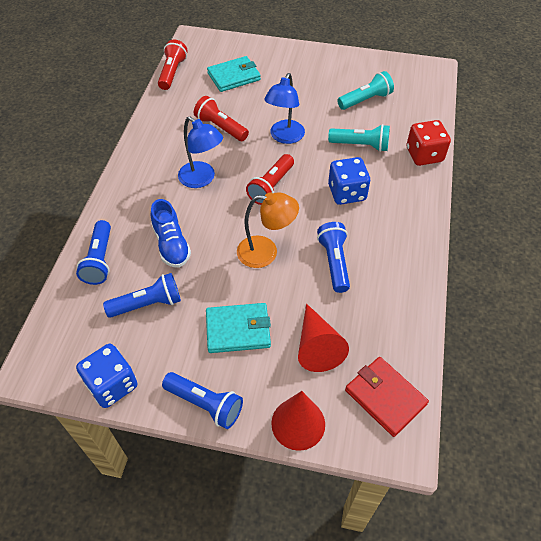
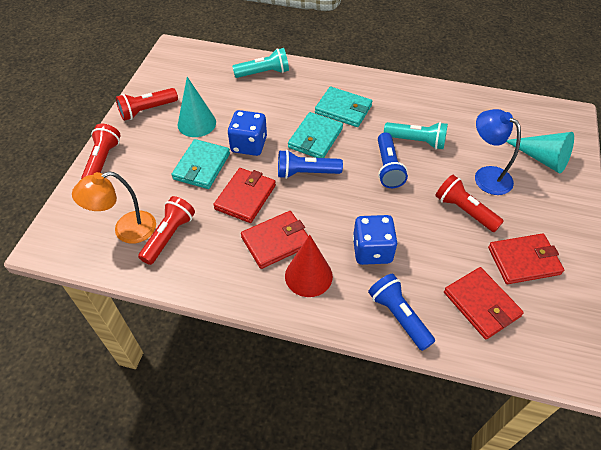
blue flashlight: 4 -> 3
blue lamp: 2 -> 1
blue shoe: 1 -> 0
red cone: 2 -> 1
red dice: 1 -> 0
red flashlight: 3 -> 4
red wallet: 1 -> 4
turquoise cone: 0 -> 2
turquoise wallet: 2 -> 3

